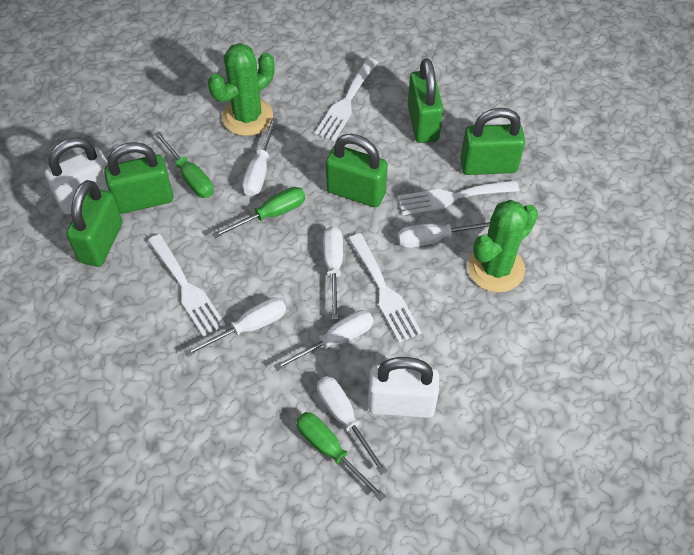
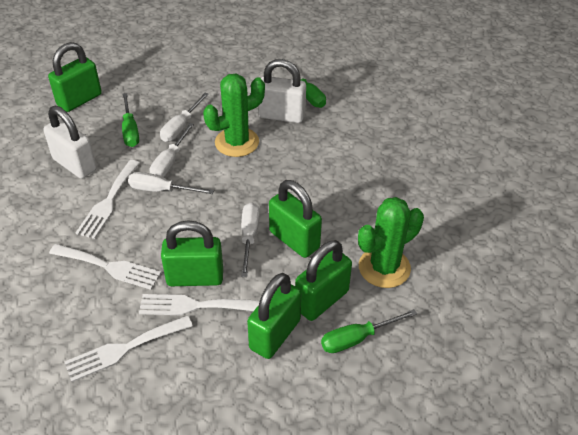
white screwdriver: 6 -> 4

